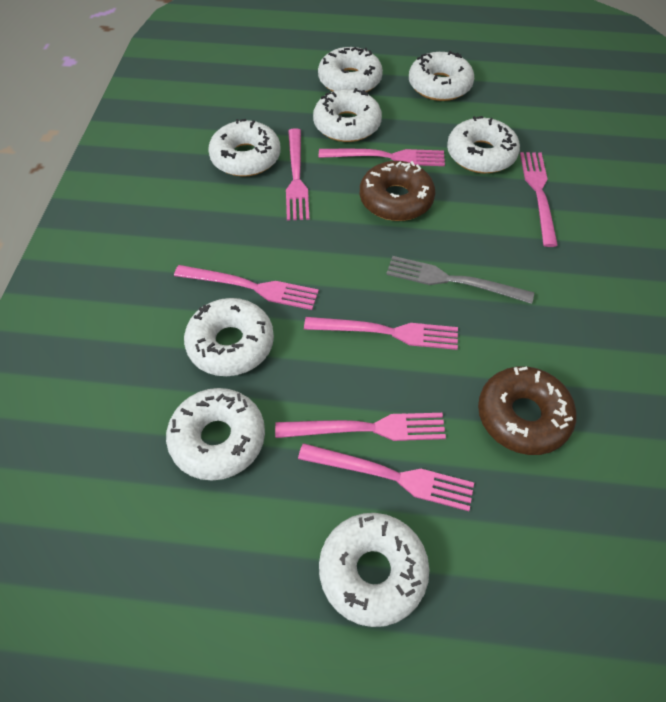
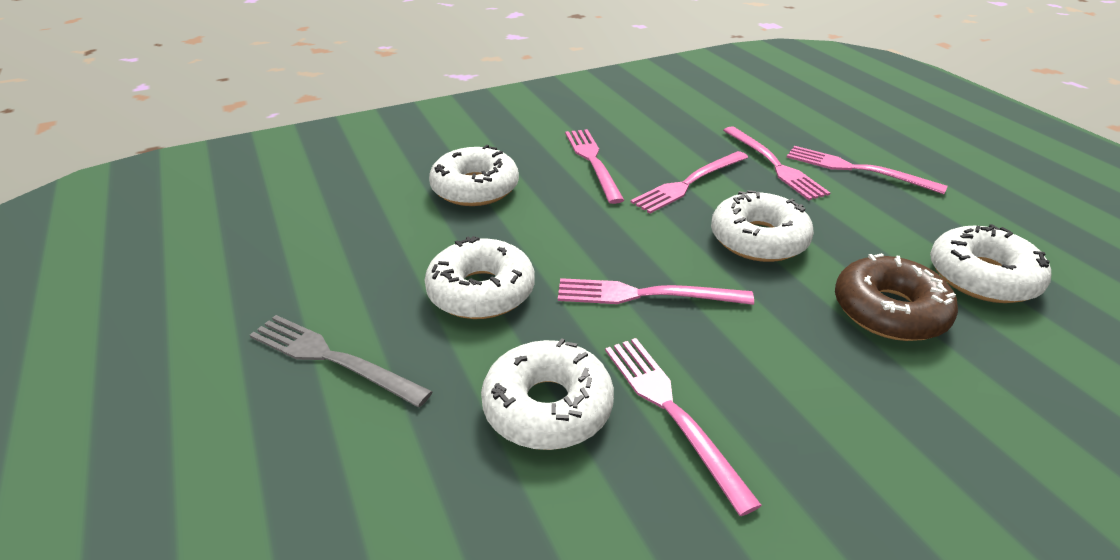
brown donut: 2 -> 1
pink fork: 7 -> 6
white donut: 8 -> 5

